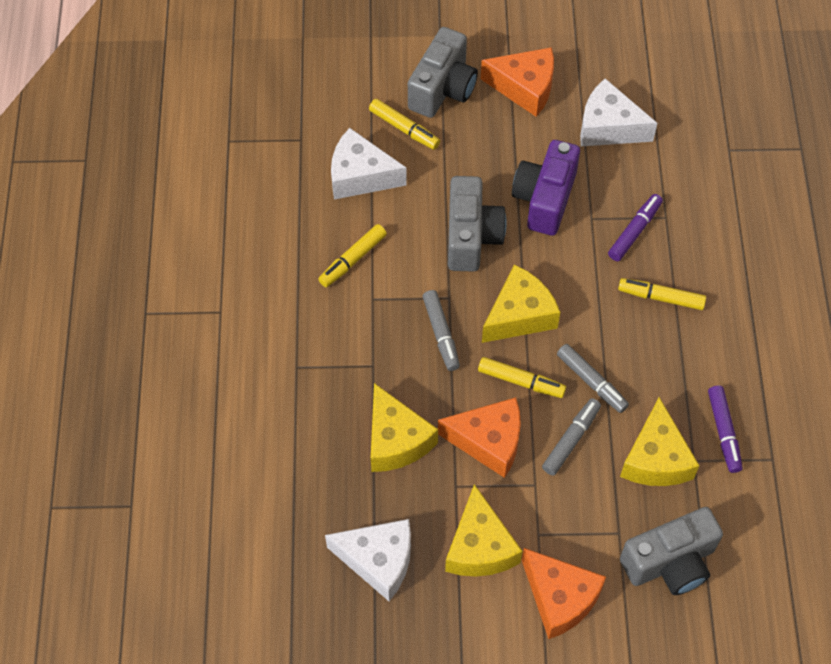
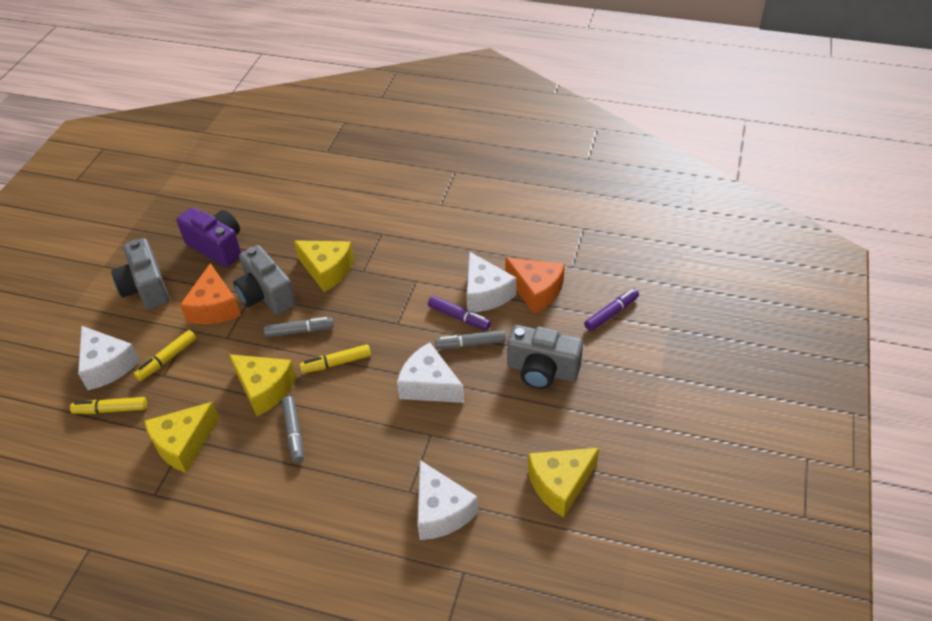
orange cheese: 3 -> 2
white cheese: 3 -> 4
yellow marker: 4 -> 3

